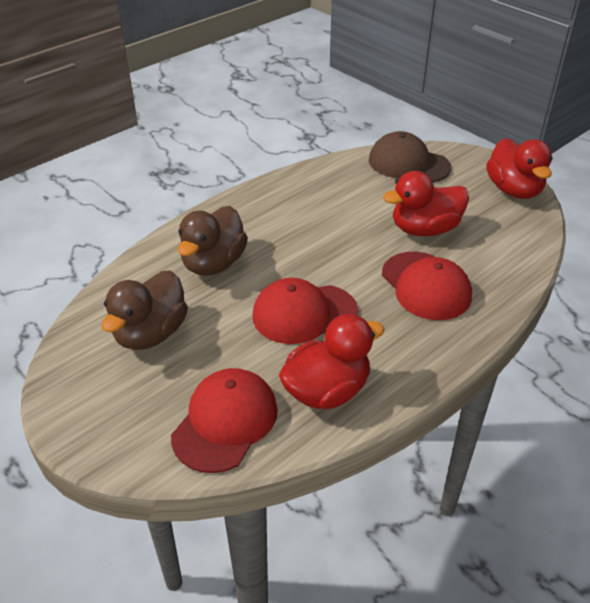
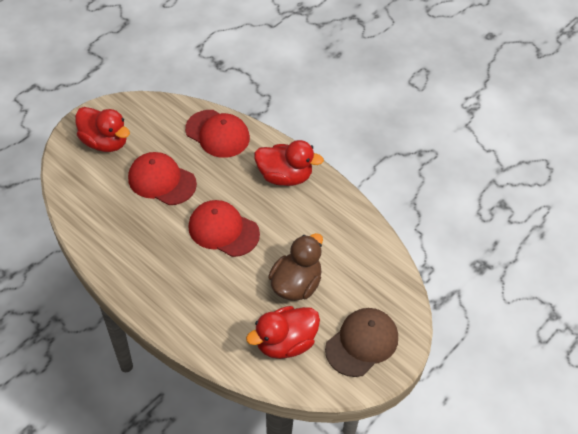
brown duck: 2 -> 1

